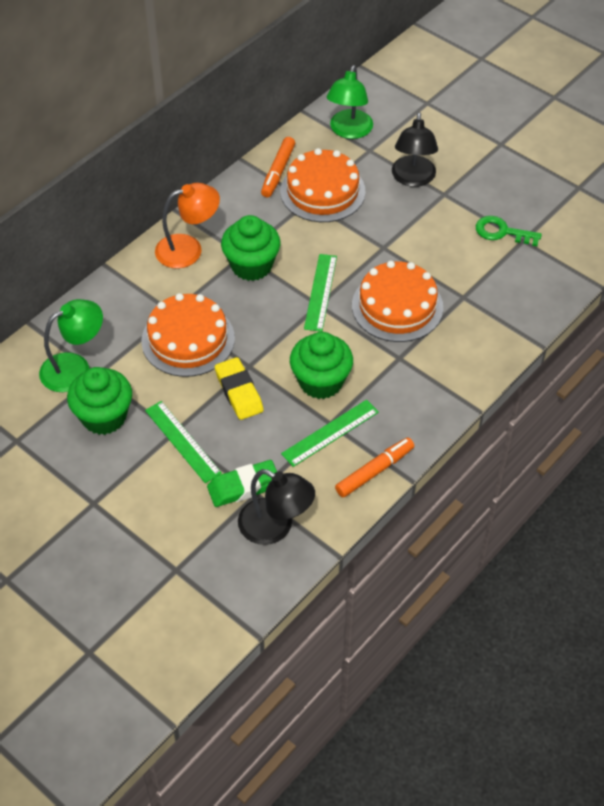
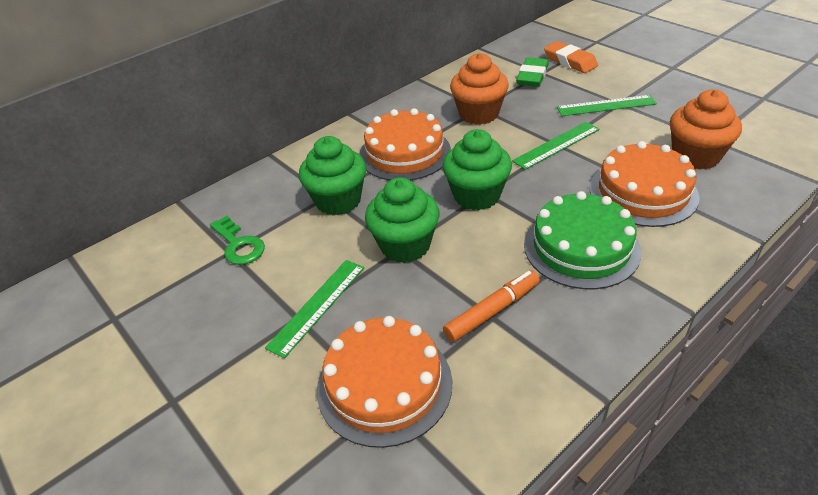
black lamp: 2 -> 0
green cake: 0 -> 1
green lamp: 2 -> 0
orange cupcake: 0 -> 2
orange eraser: 0 -> 1
orange lamp: 1 -> 0
orange marker: 2 -> 1
yellow eraser: 1 -> 0

